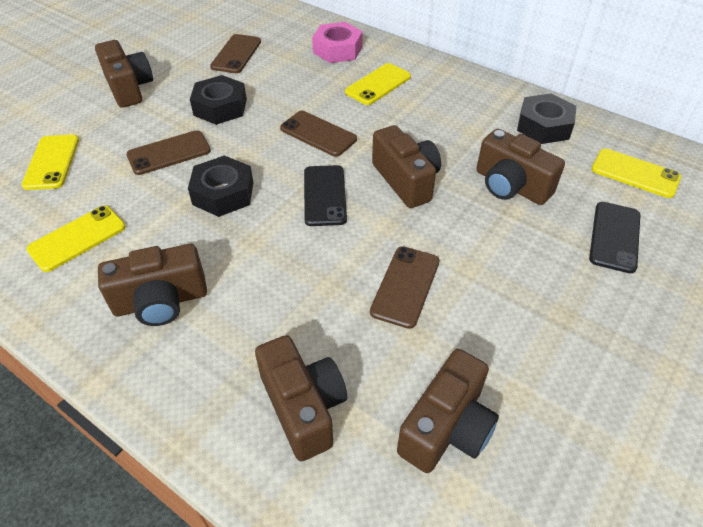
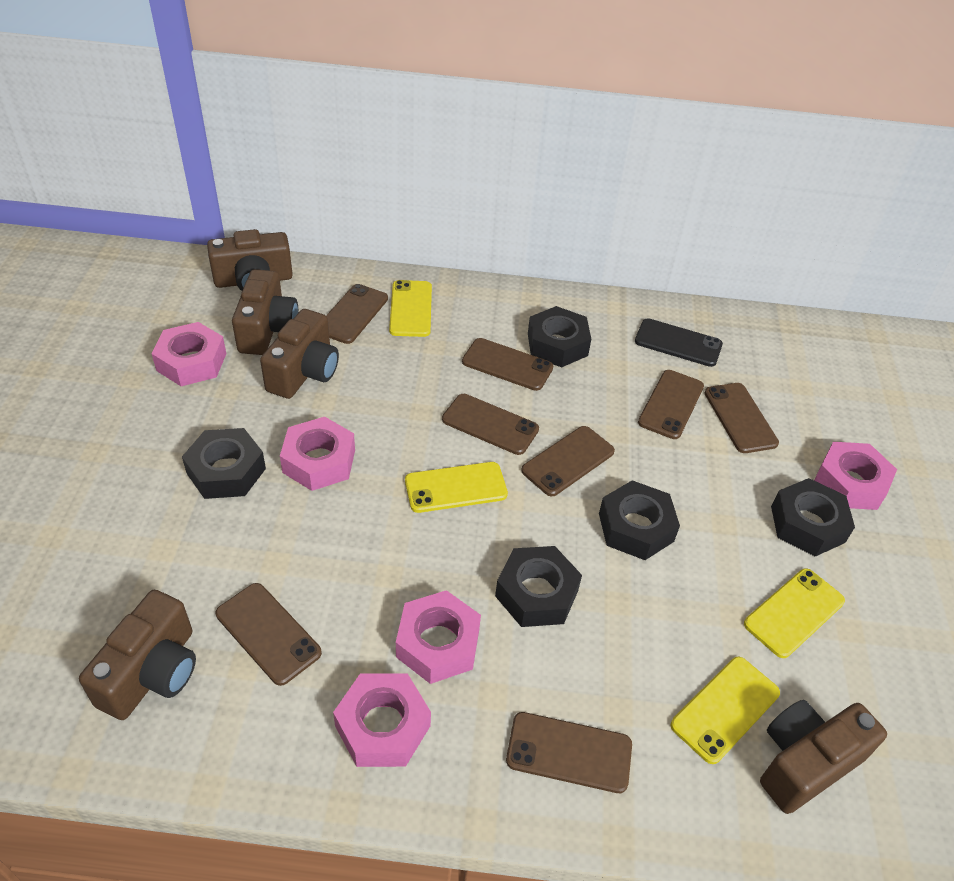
black nut: 3 -> 5
black phone: 2 -> 1
brown camera: 6 -> 5
brown phone: 4 -> 8
pink nut: 1 -> 5

